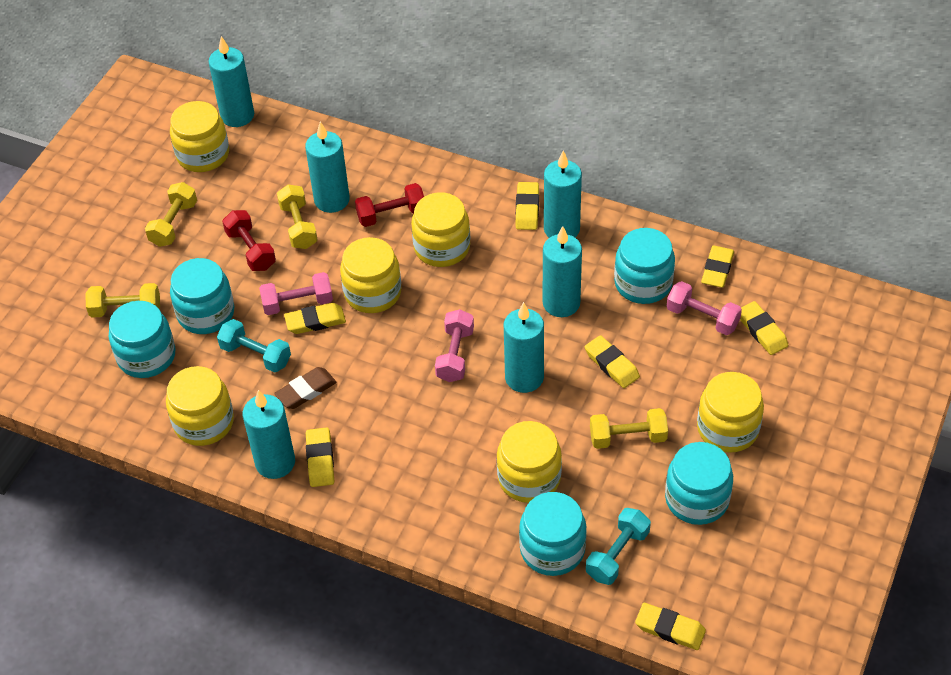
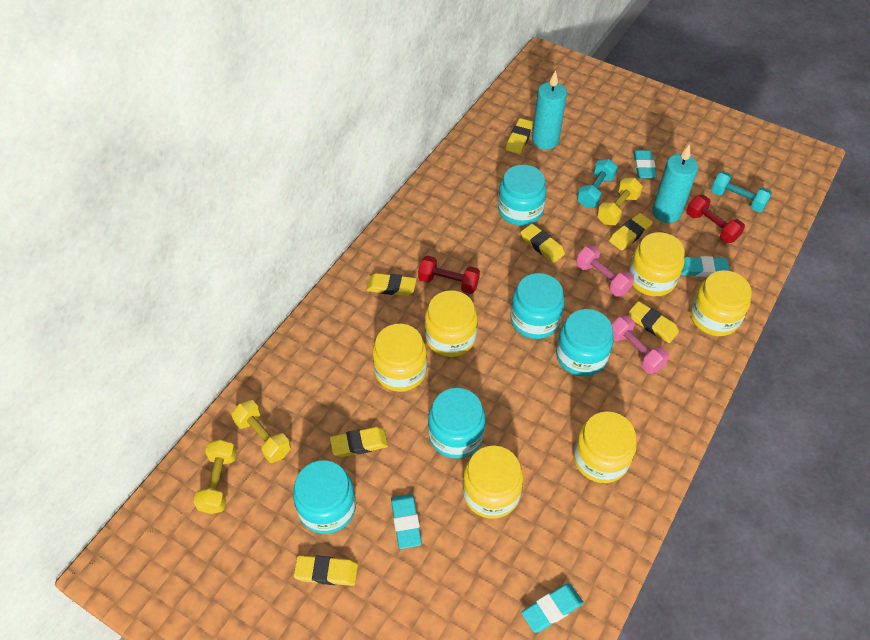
brown eraser: 1 -> 0
pink dumbbell: 3 -> 2
turquoise candle: 6 -> 2
turquoise eraser: 0 -> 4
yellow dumbbell: 4 -> 3

